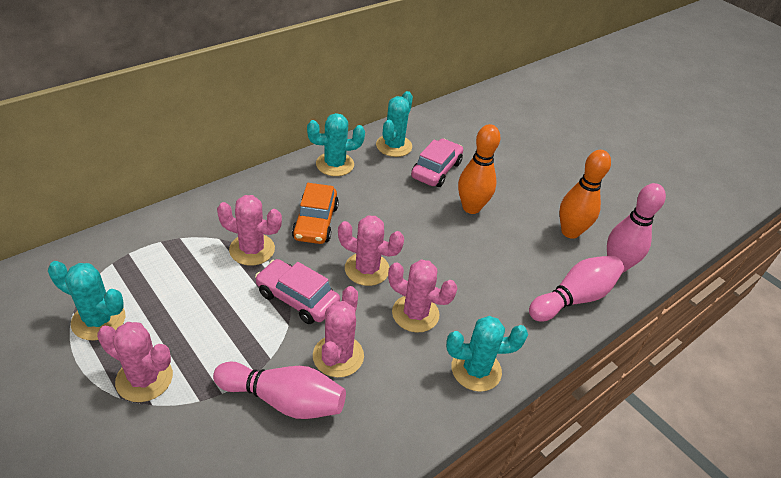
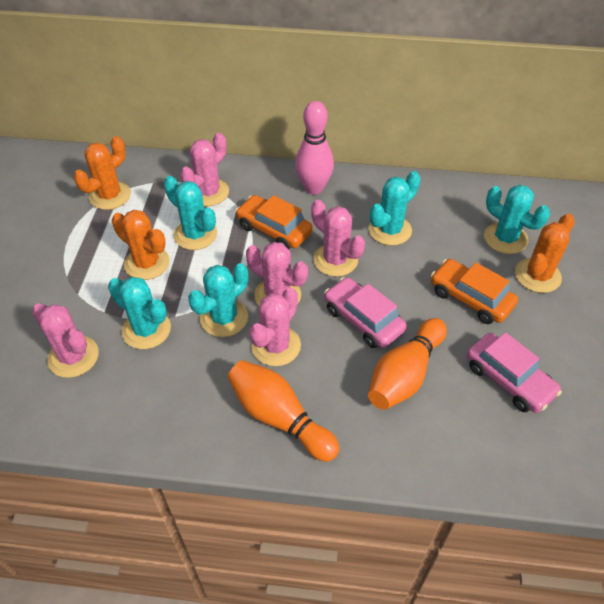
orange cactus: 0 -> 3
orange car: 1 -> 2
pink bowling pin: 3 -> 1
turquoise cactus: 4 -> 5

